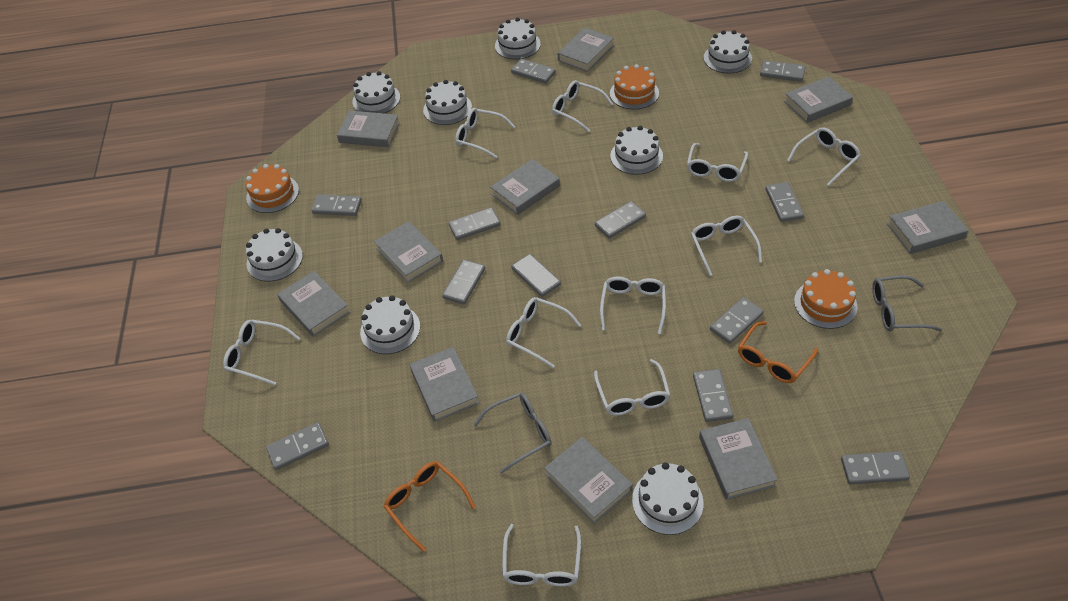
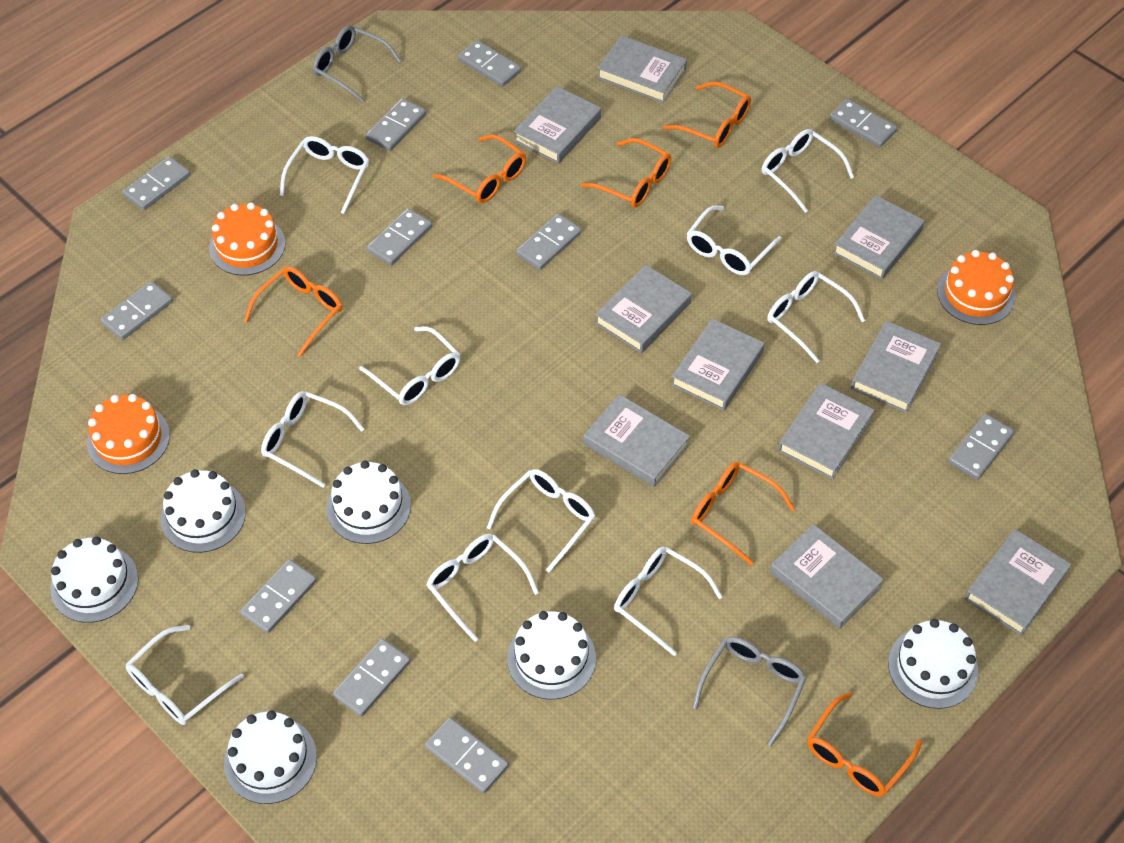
grey domino: 12 -> 11
orange glasses: 2 -> 6
white cake: 8 -> 6

